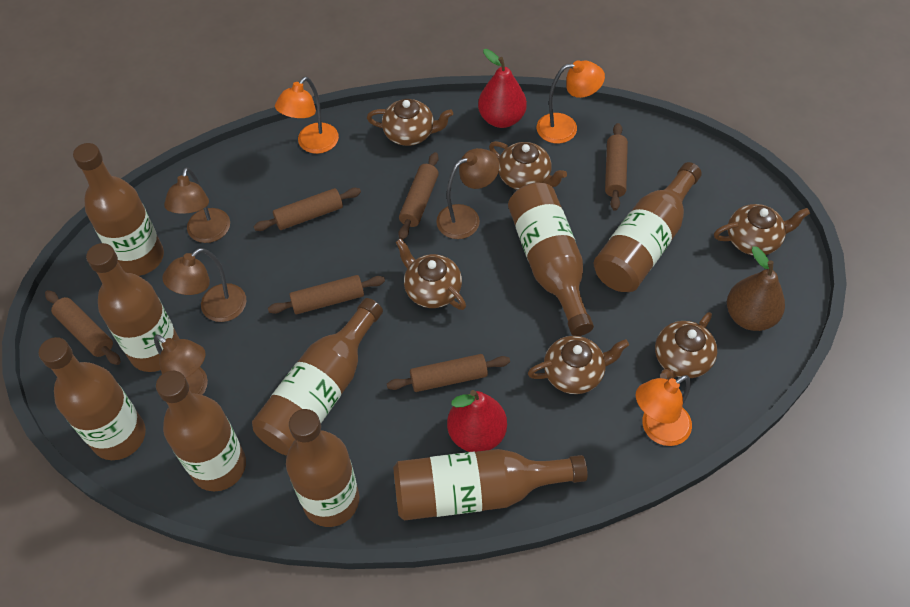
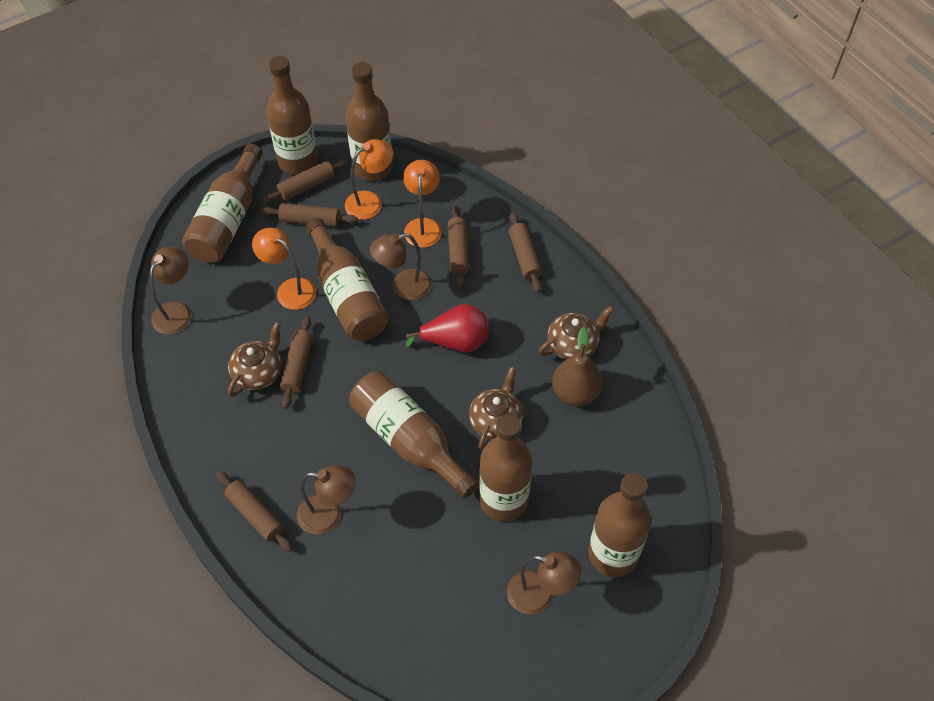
brown bottle: 9 -> 7
brown teapot: 6 -> 3
red pear: 2 -> 1

